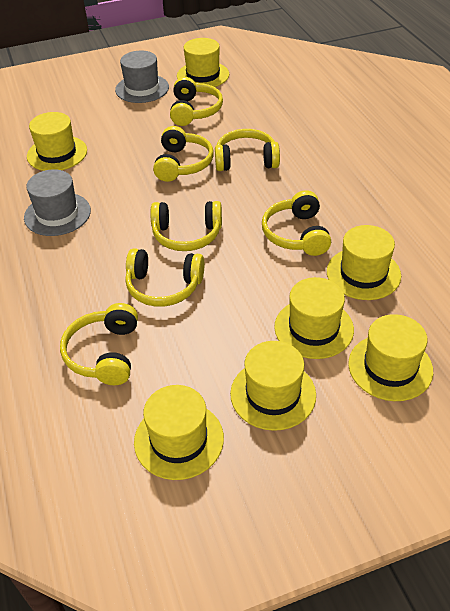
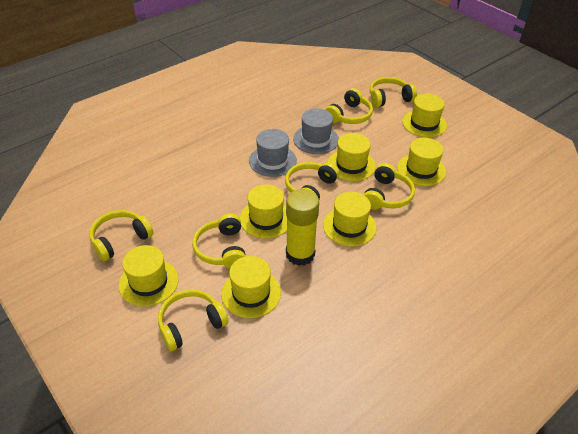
yellow glue stick: 0 -> 1

